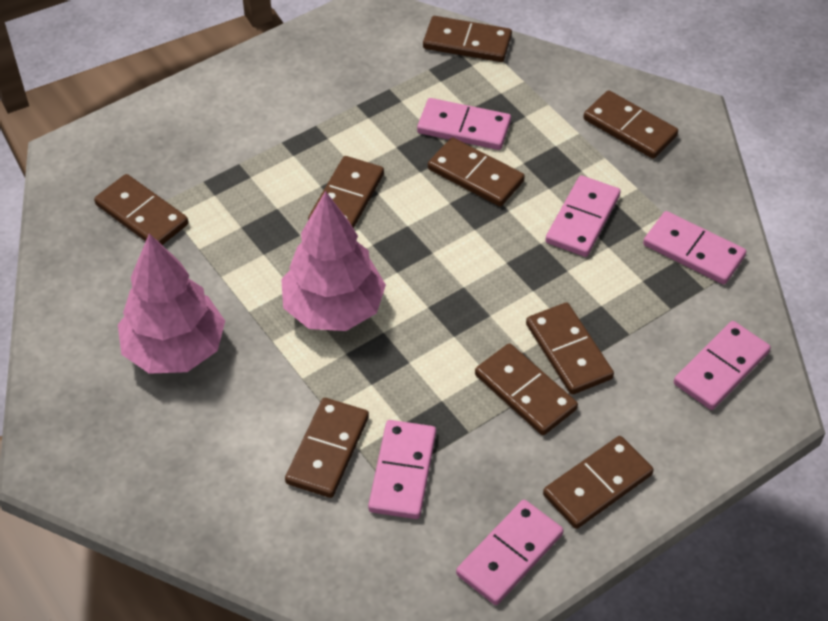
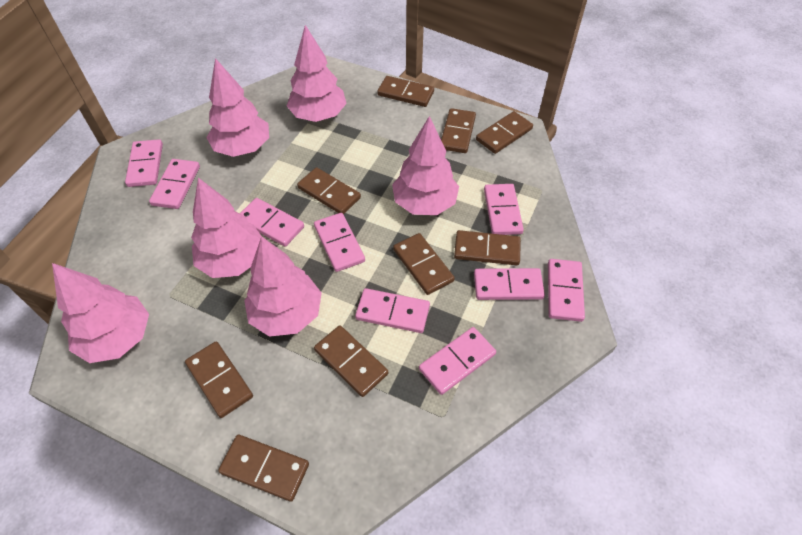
pink domino: 6 -> 9
pink tree: 2 -> 6

